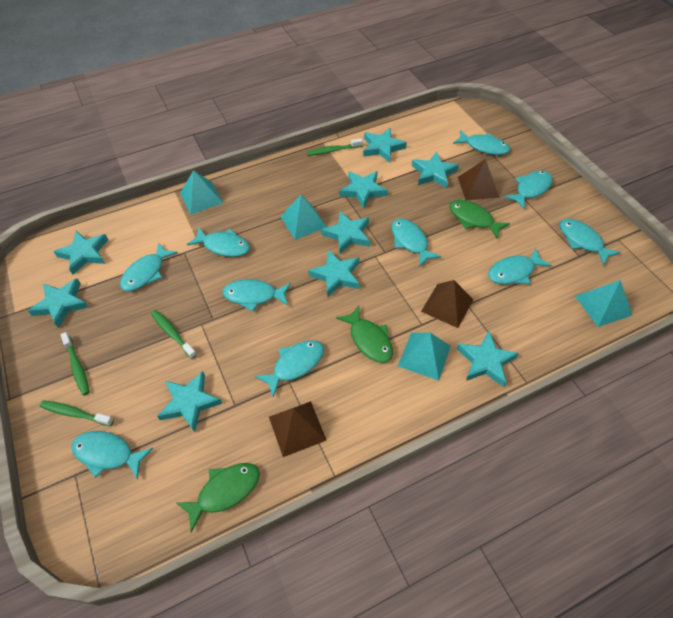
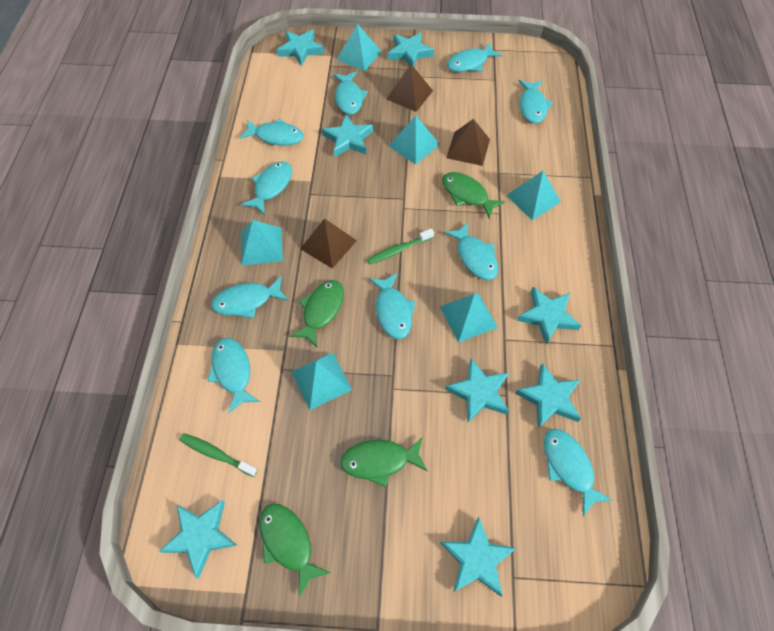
green fish: 3 -> 4
green toothbrush: 4 -> 2
turquoise pyramid: 4 -> 6
turquoise star: 9 -> 8

